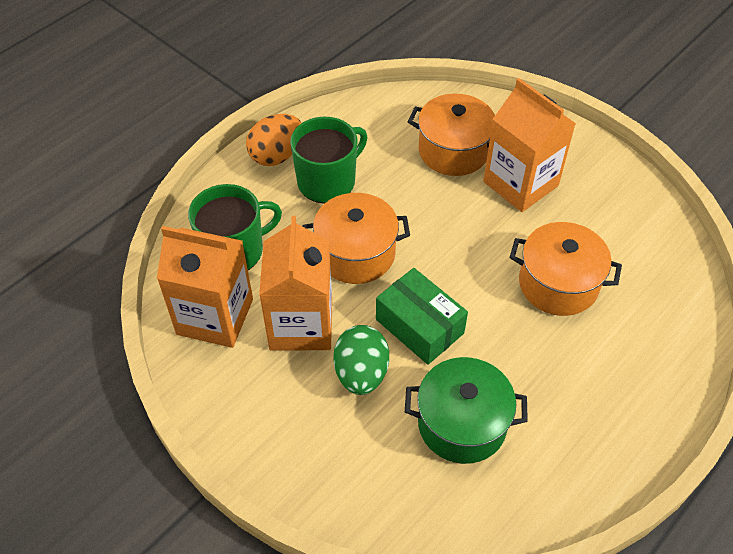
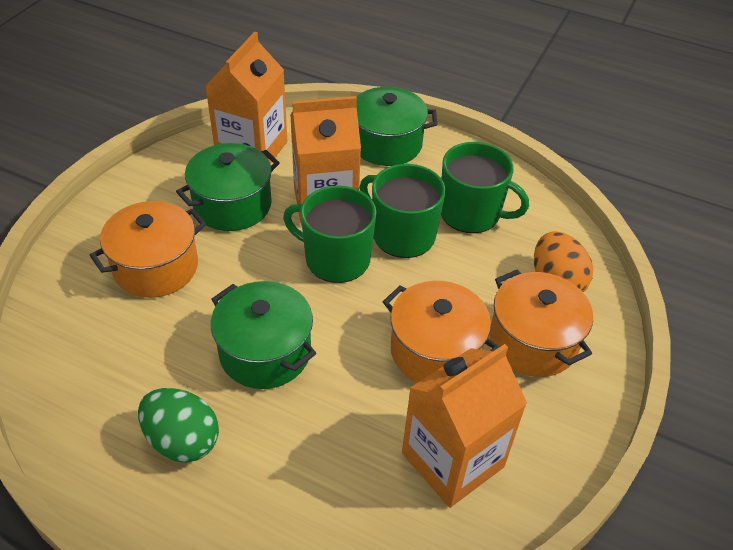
green box: 1 -> 0
green mug: 2 -> 3
green pot: 1 -> 3

